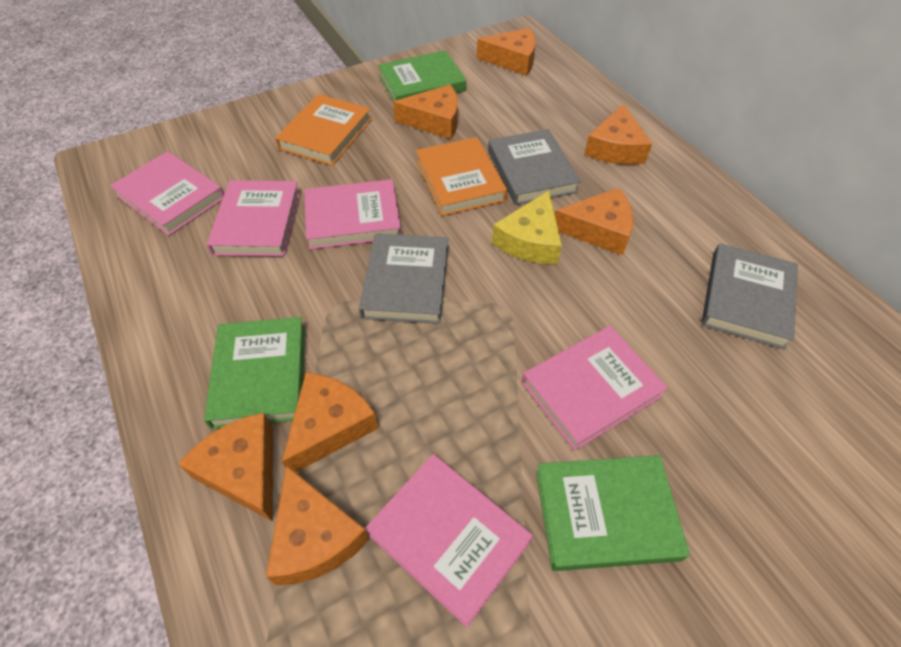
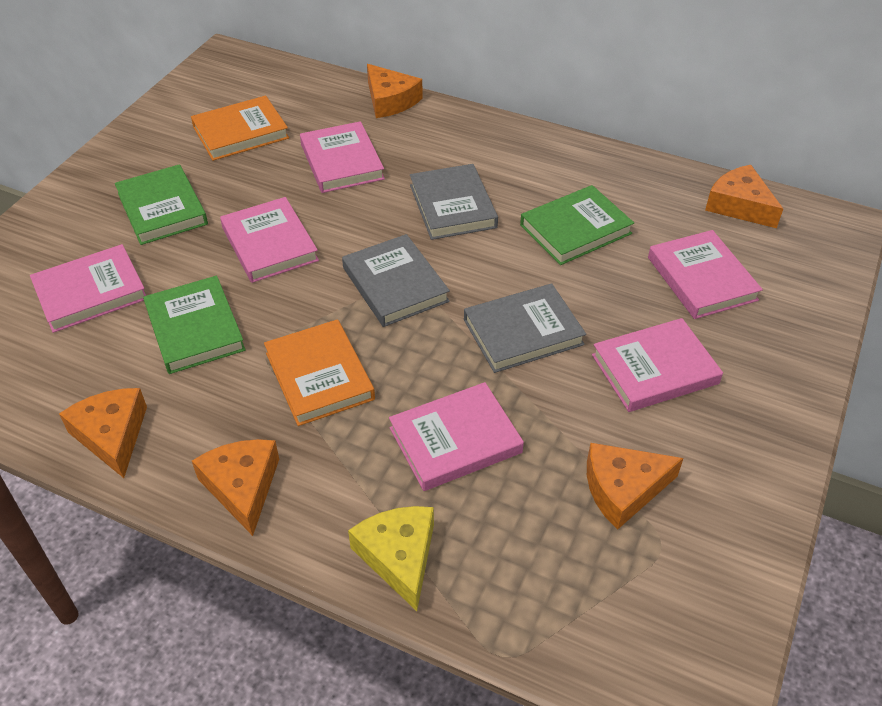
orange cheese: 7 -> 5
pink book: 5 -> 6

